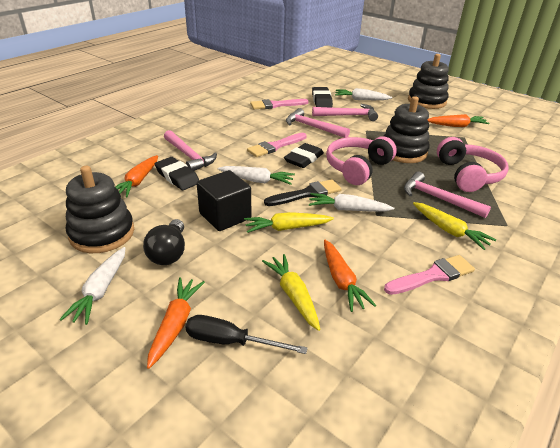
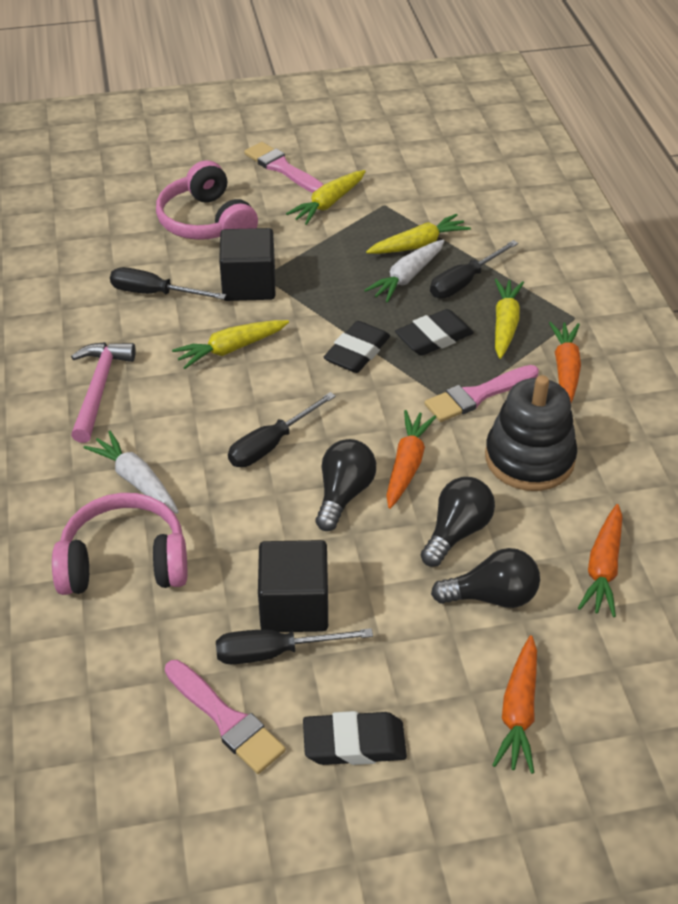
black brush: 1 -> 0
black cube: 1 -> 2
black light bulb: 1 -> 3
black screwdriver: 1 -> 4
black stacking toy: 3 -> 1
pink hammer: 4 -> 1
white carrot: 4 -> 2
yellow carrot: 3 -> 4

